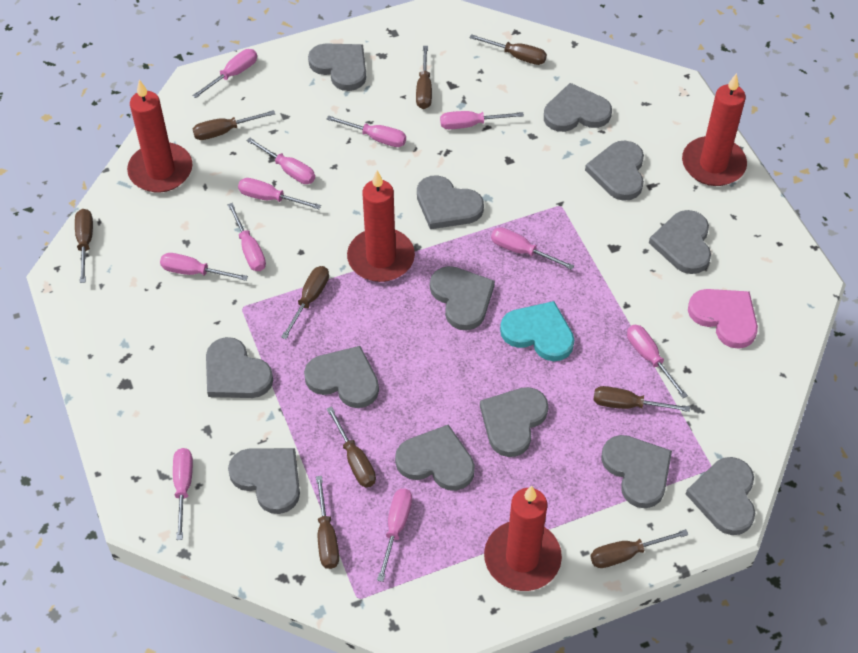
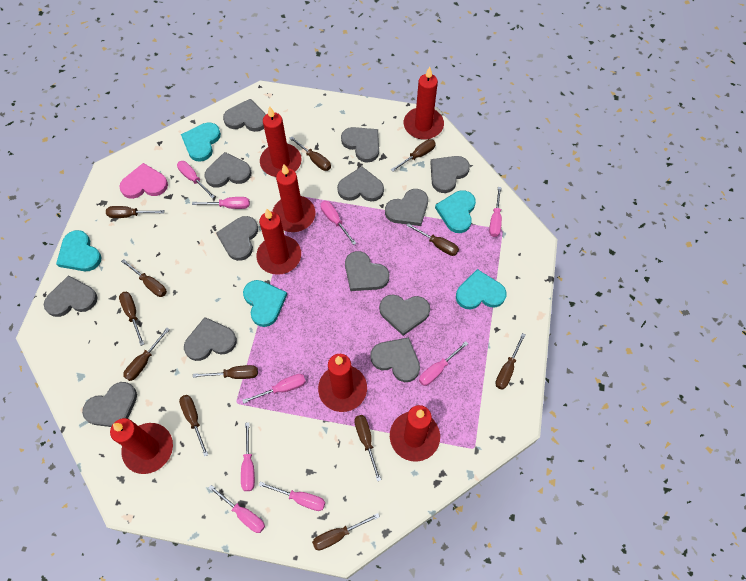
brown screwdriver: 9 -> 12
pink screwdriver: 11 -> 9
red candle: 4 -> 7
turquoise heart: 1 -> 5

